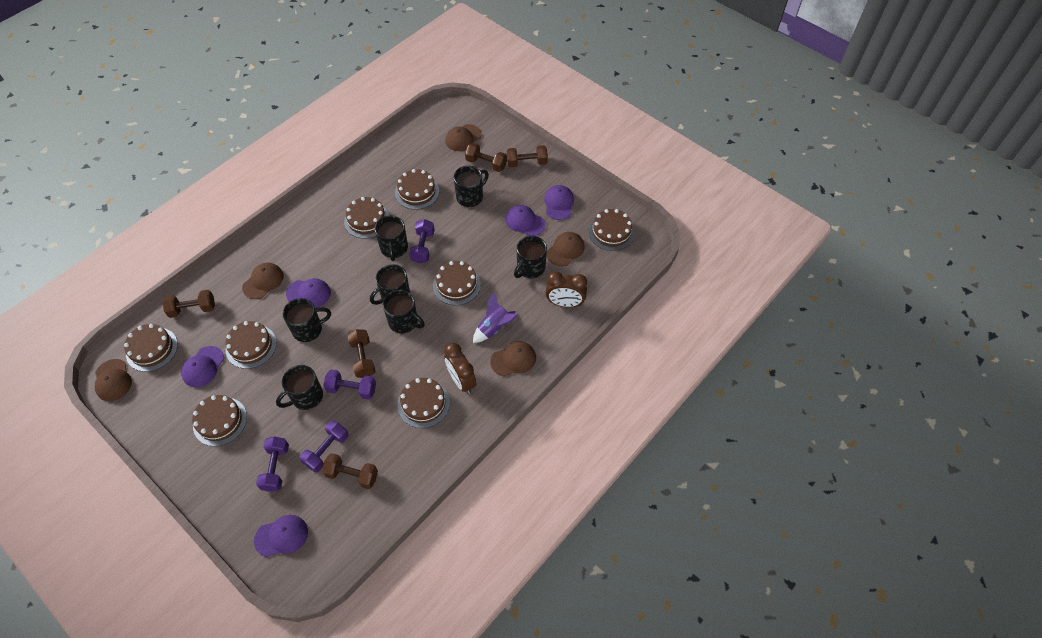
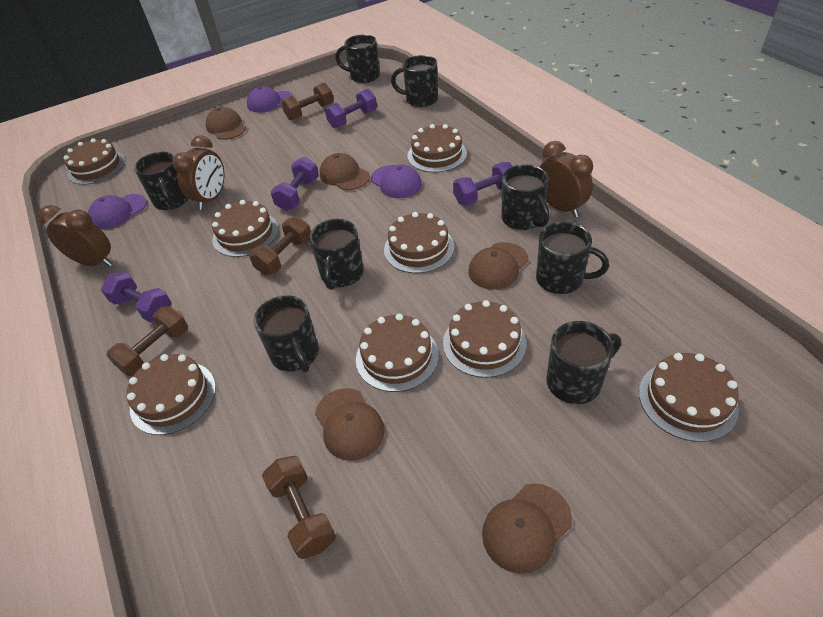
black mug: 7 -> 8
brown clock: 2 -> 3
brown dumbbell: 5 -> 4
purple cap: 5 -> 3
purple rocket: 1 -> 0

